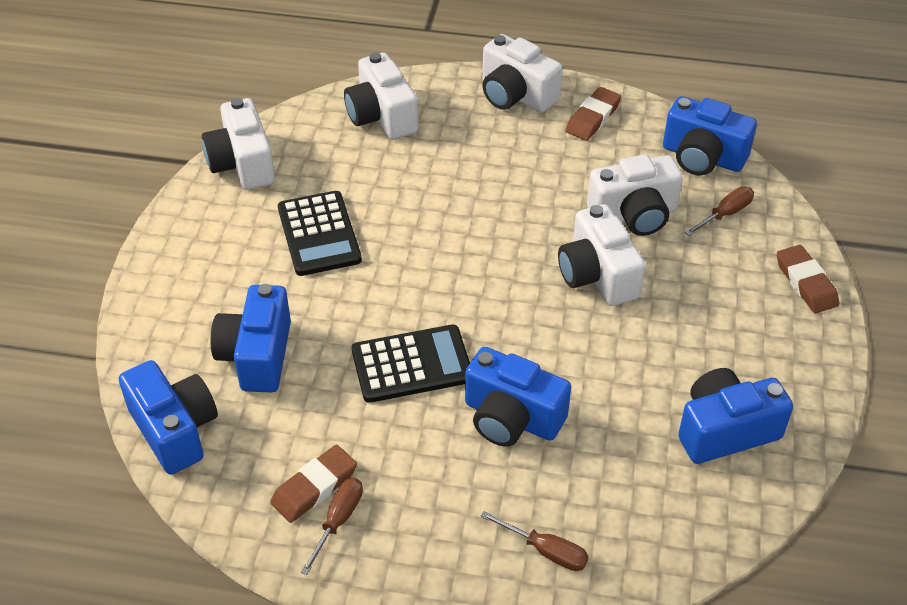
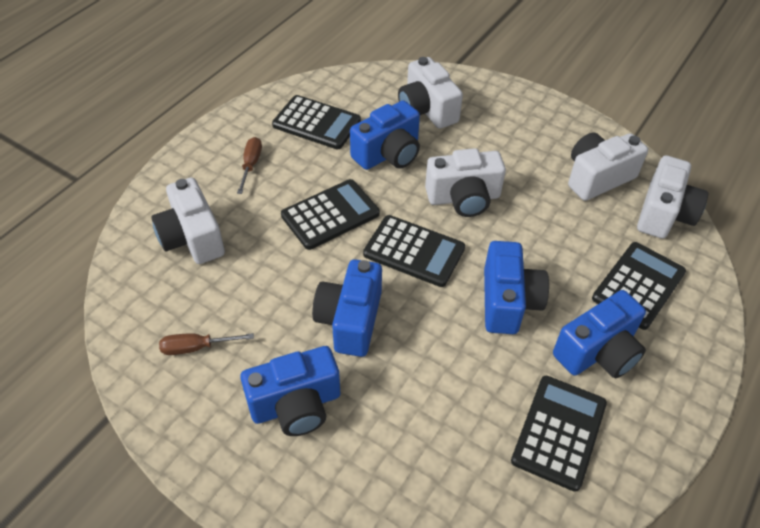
black calculator: 2 -> 5
brown eraser: 3 -> 0
brown screwdriver: 3 -> 2

